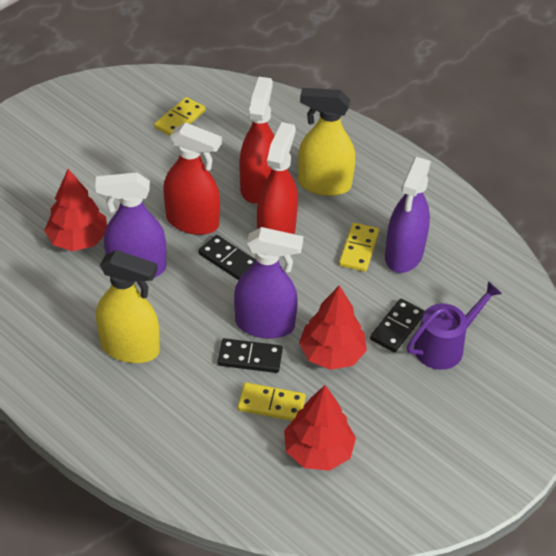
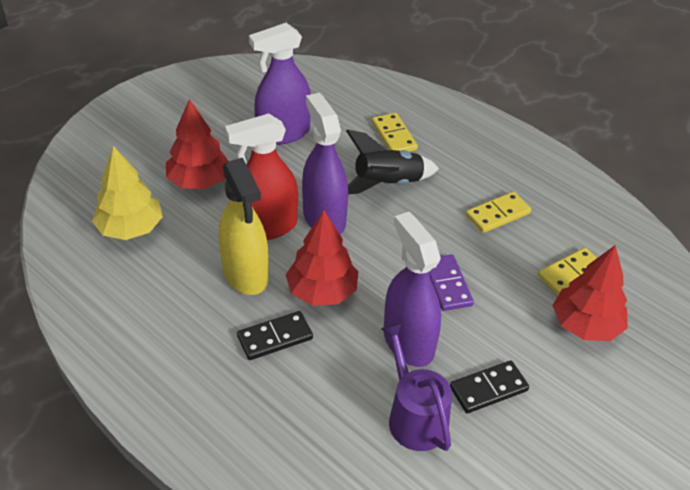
black domino: 3 -> 2
black rocket: 0 -> 1
purple domino: 0 -> 1
red spray bottle: 3 -> 1
yellow spray bottle: 2 -> 1
yellow tree: 0 -> 1

